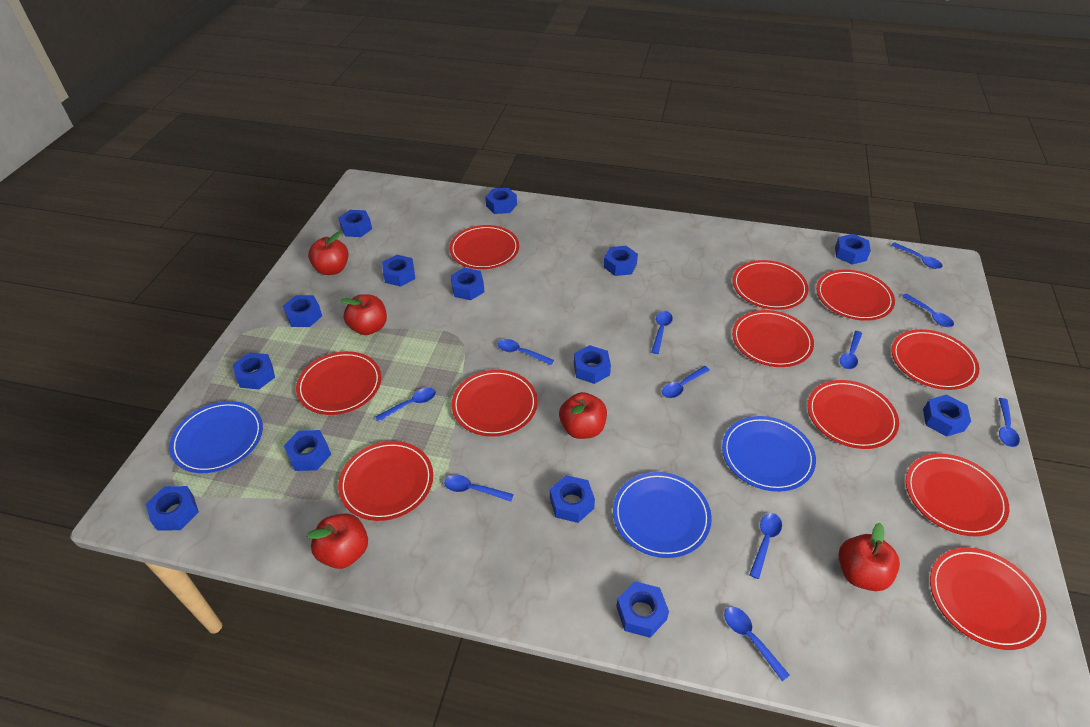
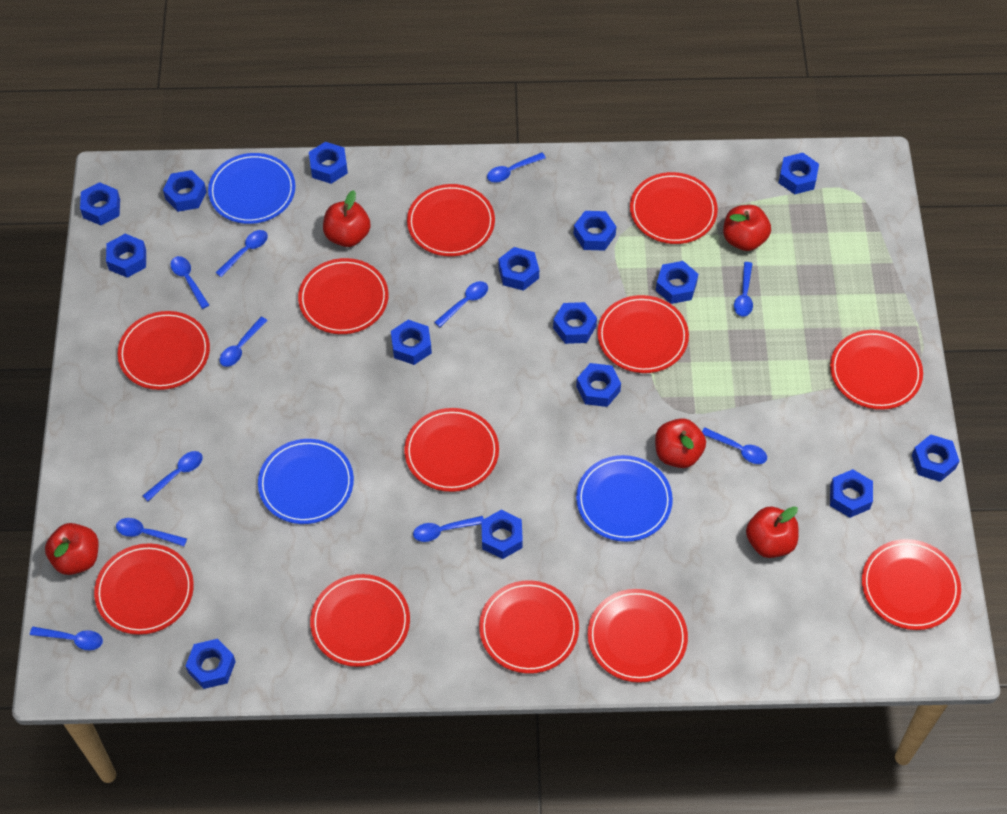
blue nut: 14 -> 15
red plate: 11 -> 12

